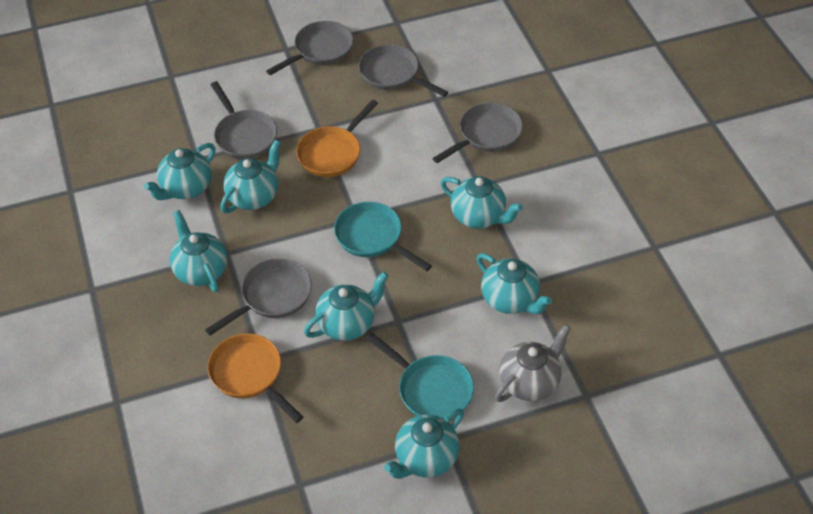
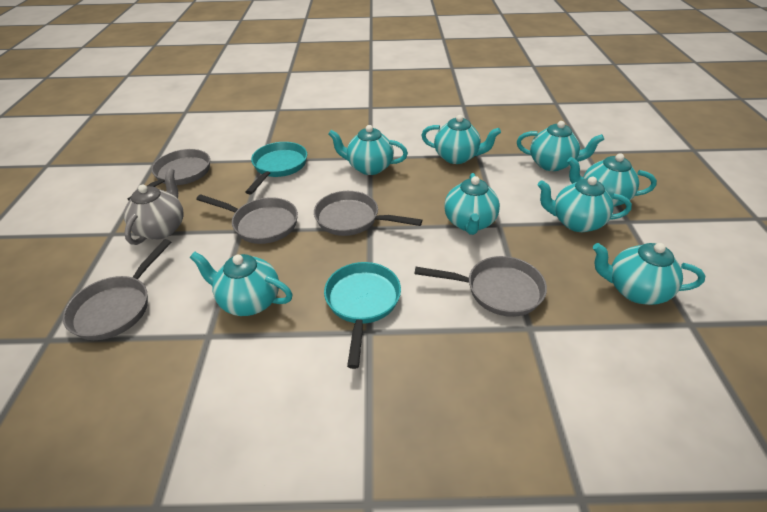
orange pan: 2 -> 0
turquoise teapot: 7 -> 8

